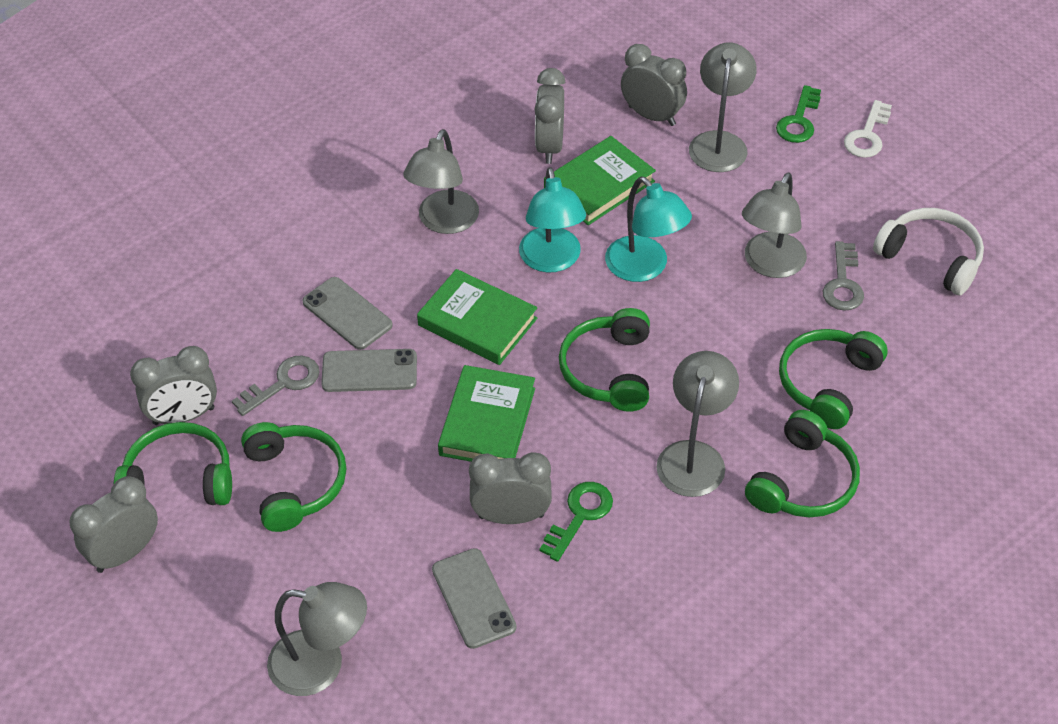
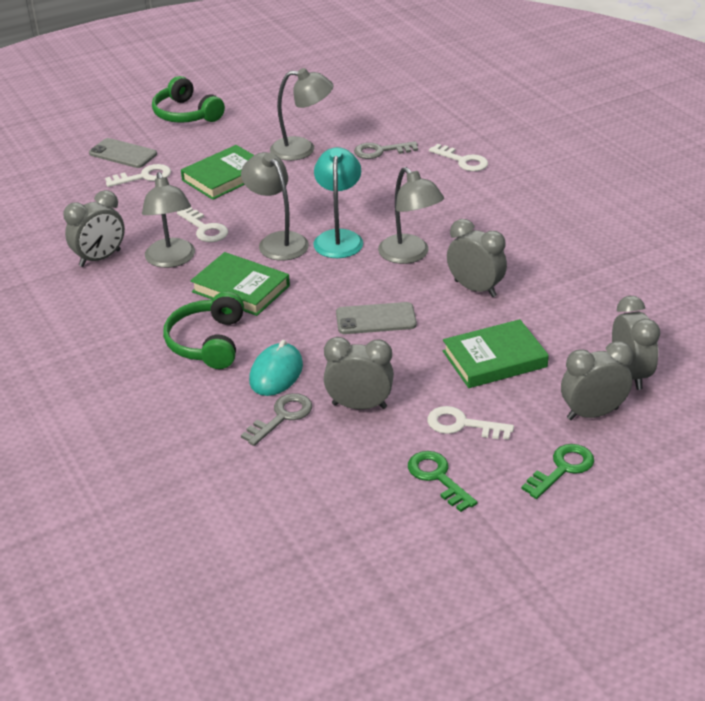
green headphones: 5 -> 2
grey lamp: 5 -> 4
grey phone: 3 -> 2
turquoise lamp: 2 -> 1
turquoise mouse: 0 -> 1
white headphones: 1 -> 0
white key: 1 -> 4

